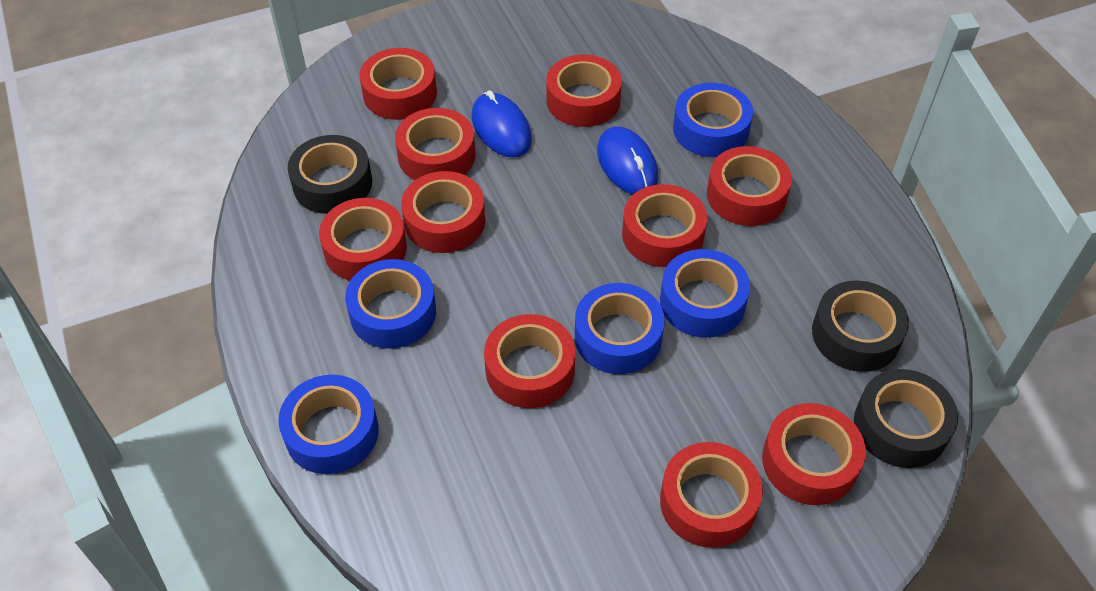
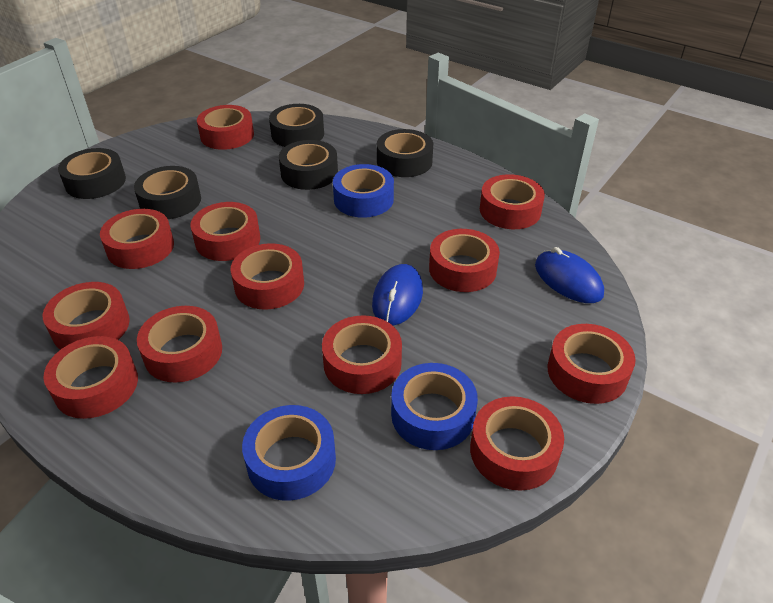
black tape: 3 -> 5
blue tape: 5 -> 3
red tape: 10 -> 12

